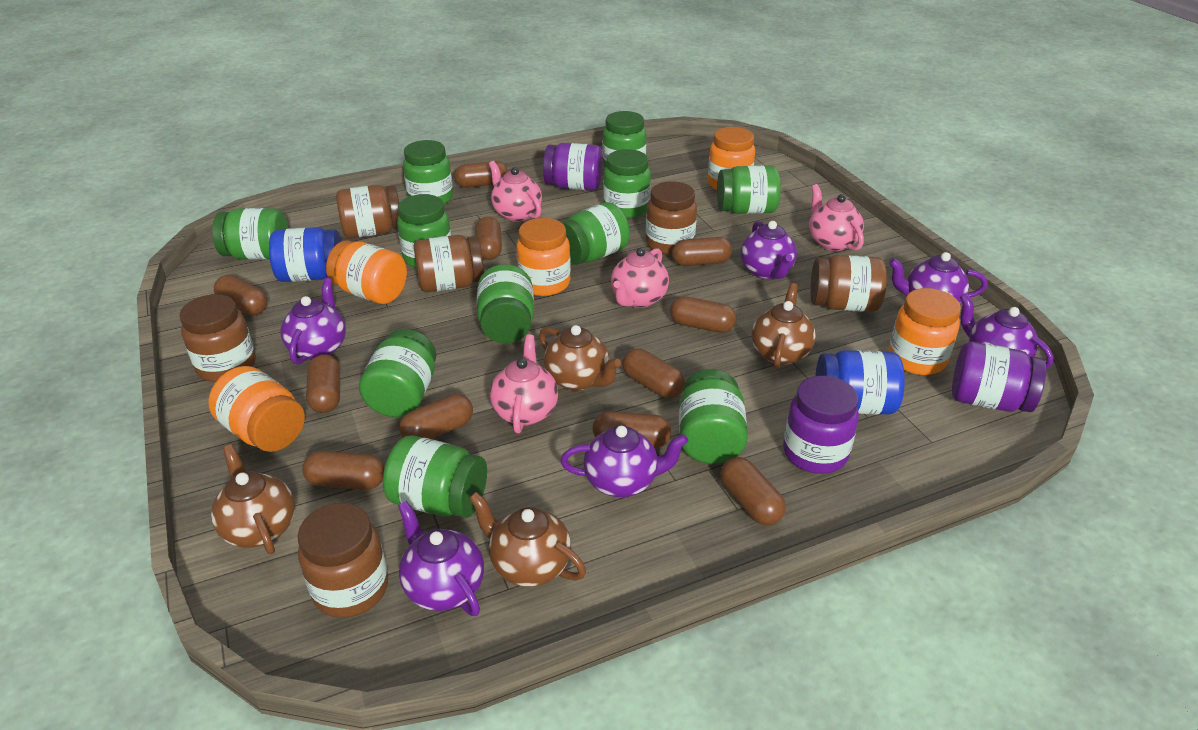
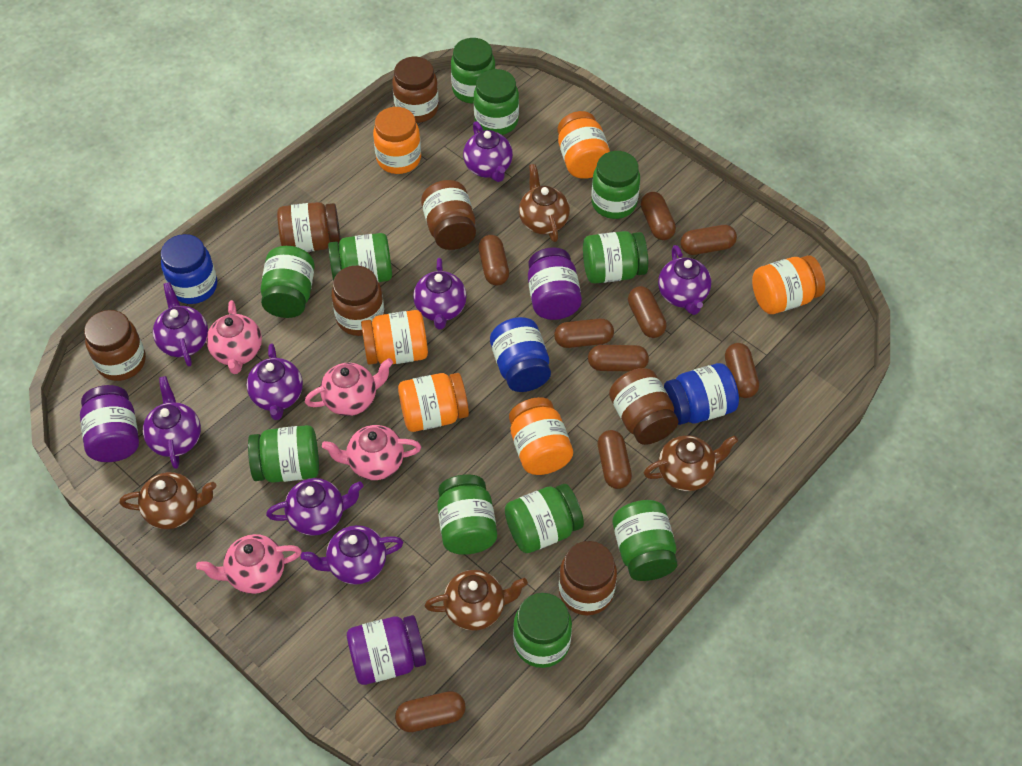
blue jar: 2 -> 3
brown capsule: 11 -> 9
brown jar: 6 -> 7
orange jar: 5 -> 6
purple teapot: 6 -> 8

